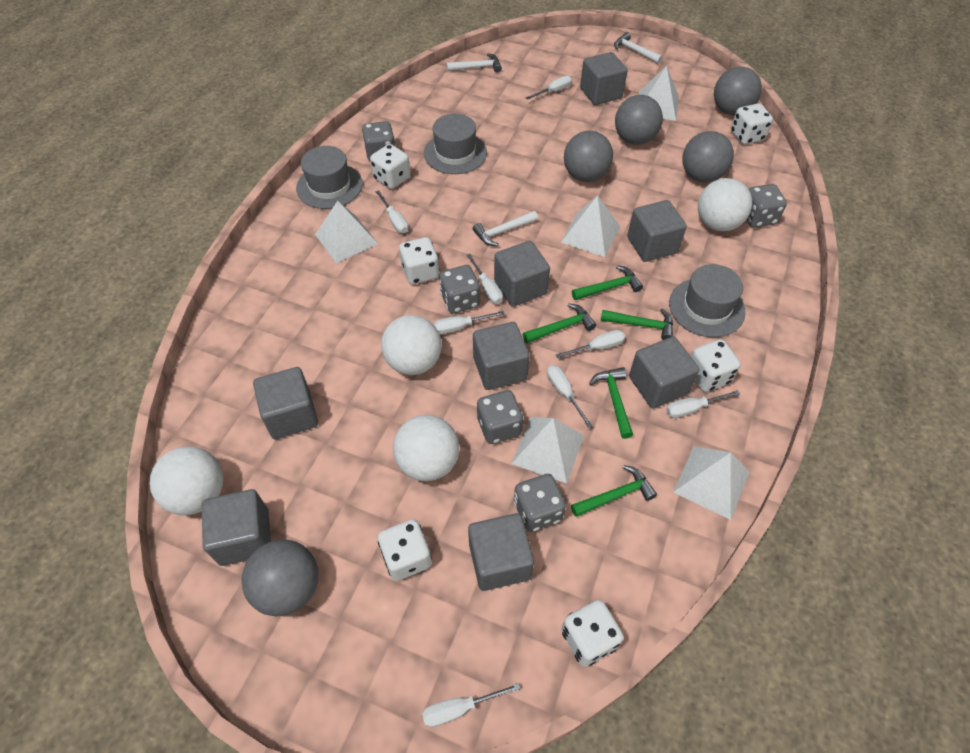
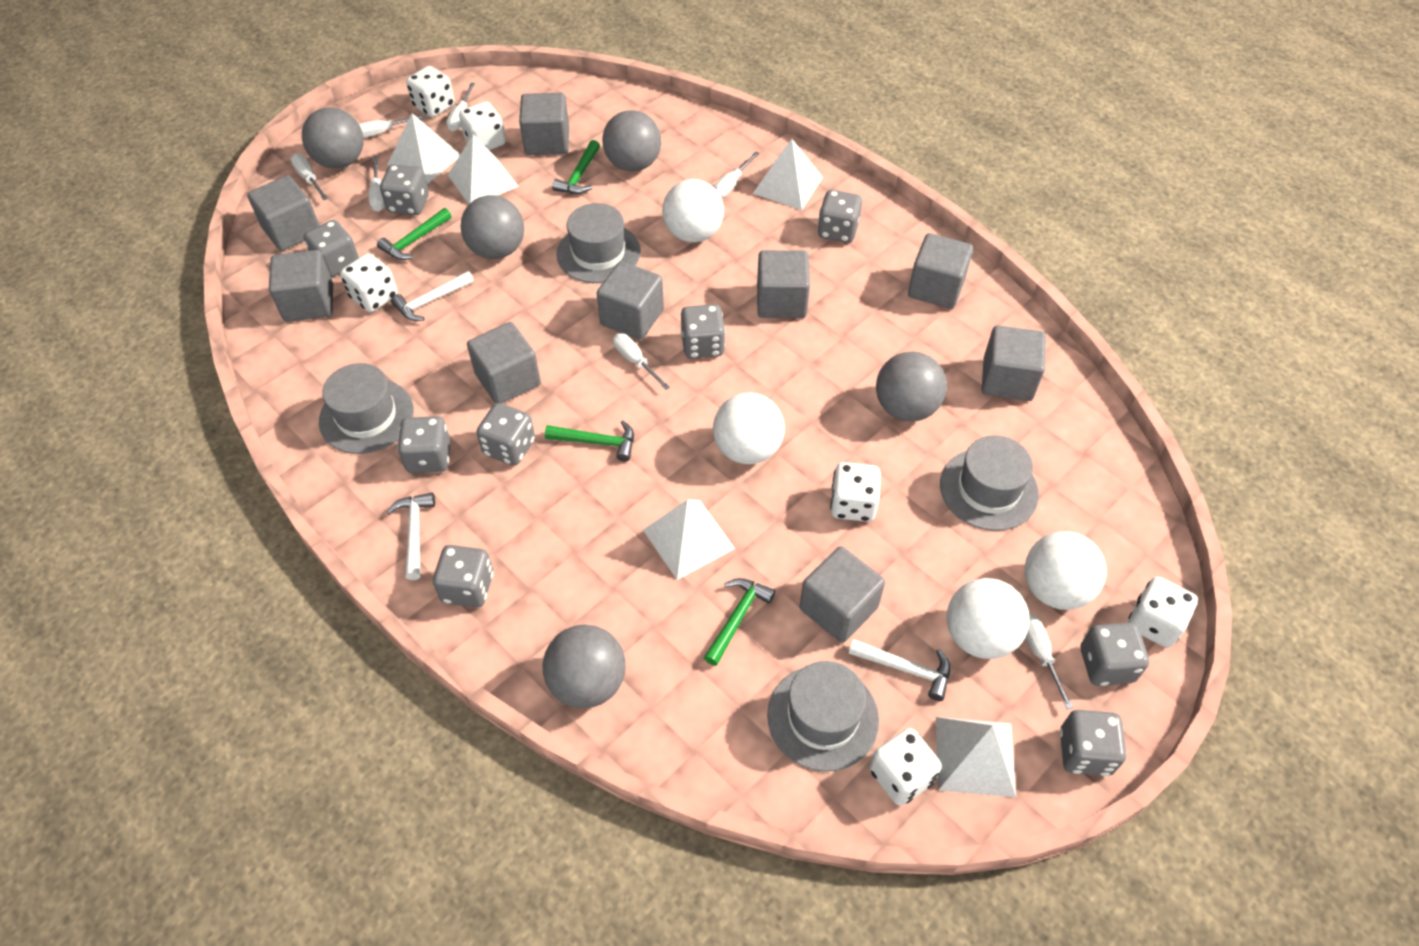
green hammer: 5 -> 4
grey cube: 8 -> 9
grey dice: 5 -> 9
grey hat: 3 -> 4
white screwdriver: 8 -> 7

